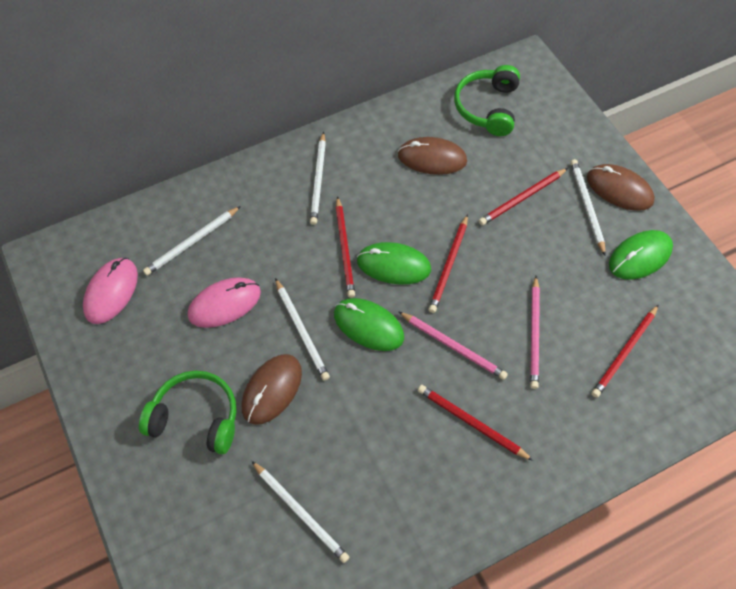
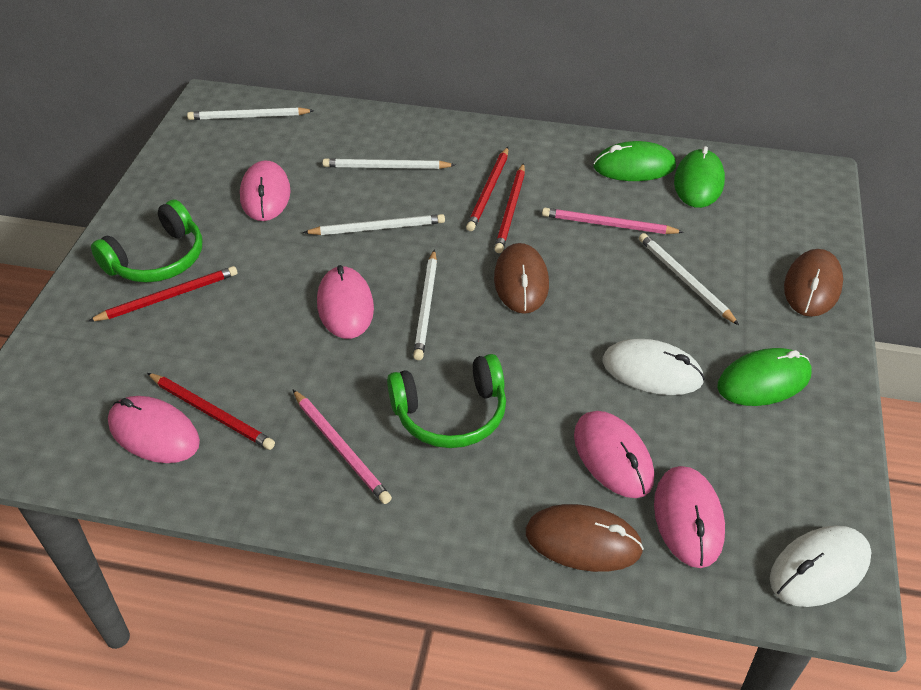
pink mouse: 2 -> 5
red pencil: 5 -> 4
white mouse: 0 -> 2

